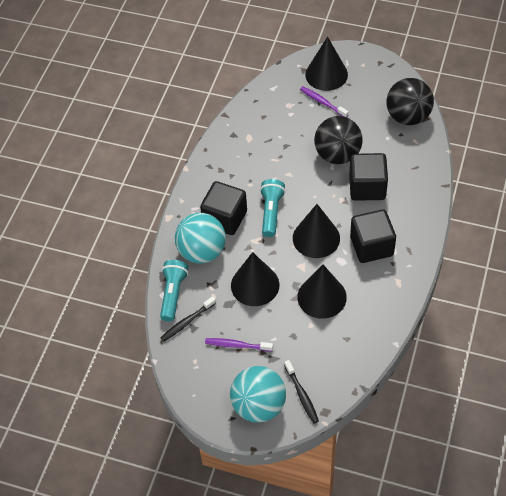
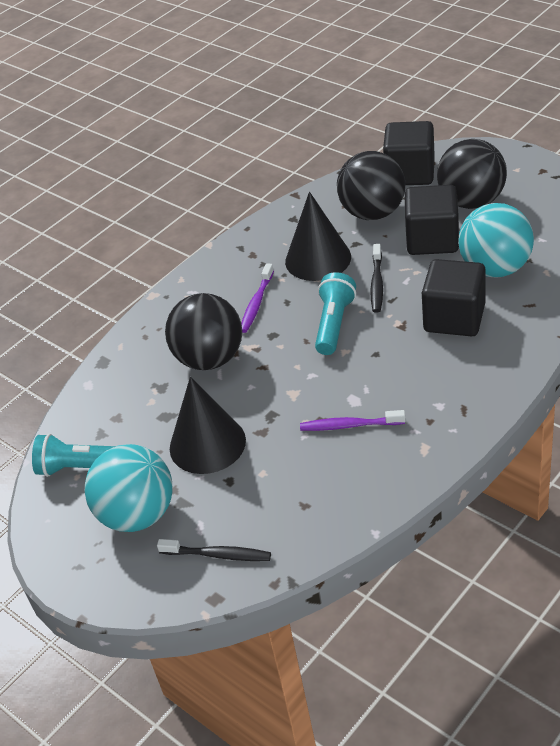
black ball: 2 -> 3
black cone: 4 -> 2

